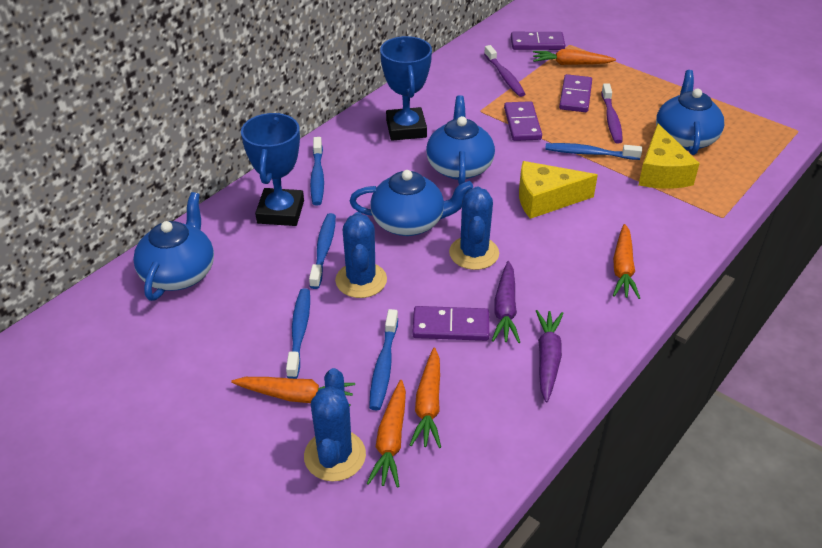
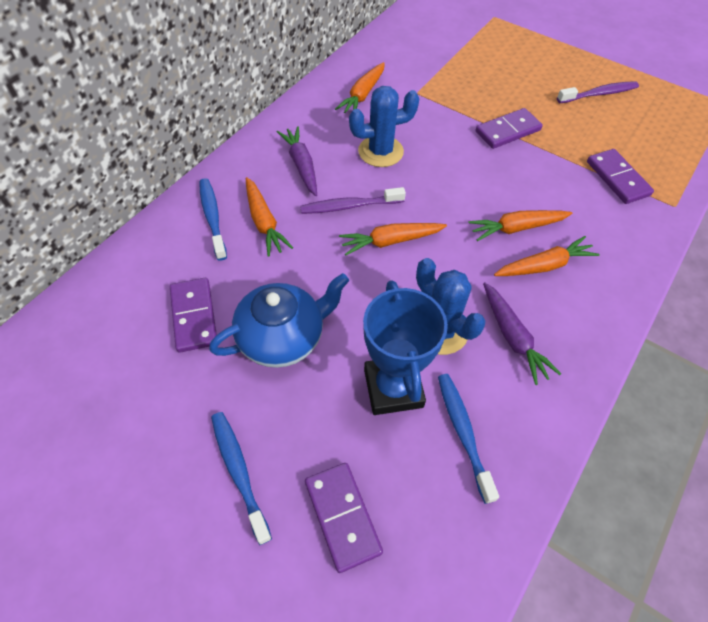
blue cactus: 3 -> 2
blue teapot: 4 -> 1
blue toothbrush: 5 -> 3
blue trophy: 2 -> 1
yellow cheese: 2 -> 0

